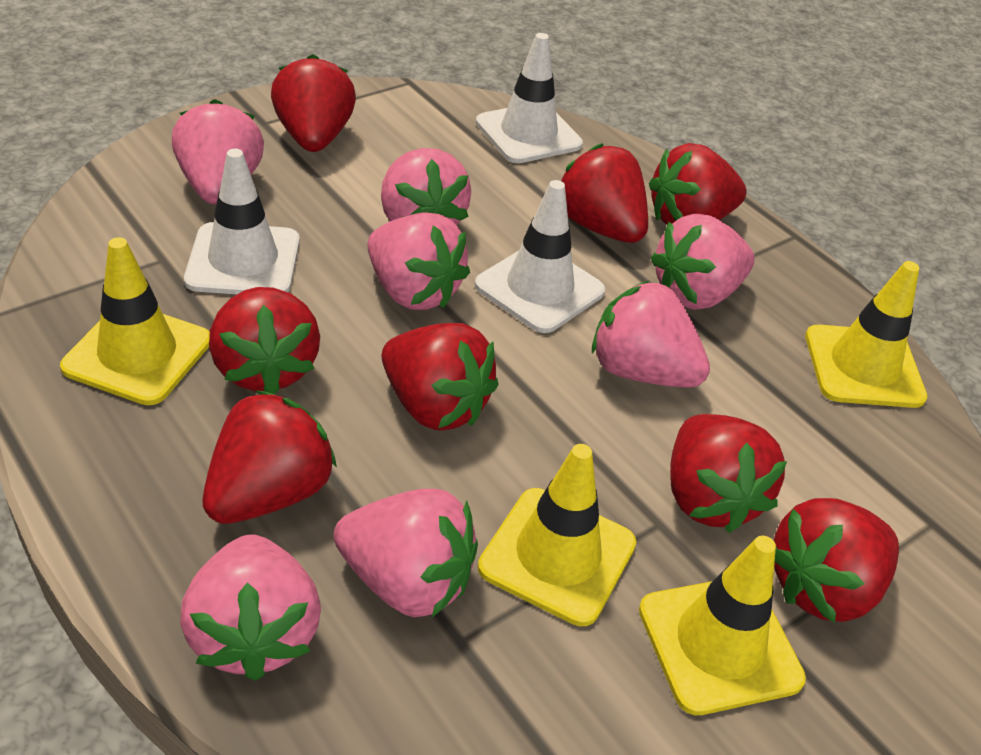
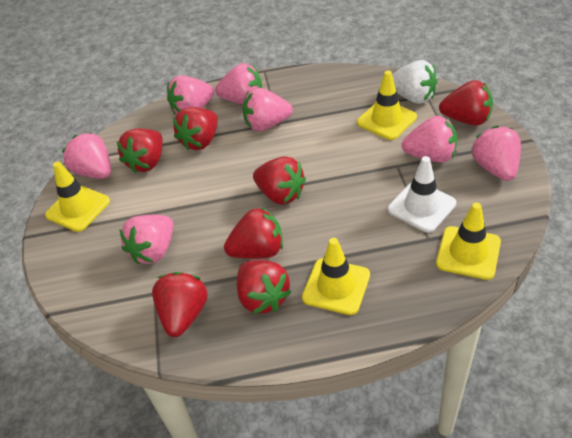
red strawberry: 8 -> 7
white strawberry: 0 -> 1
white traffic cone: 3 -> 1

